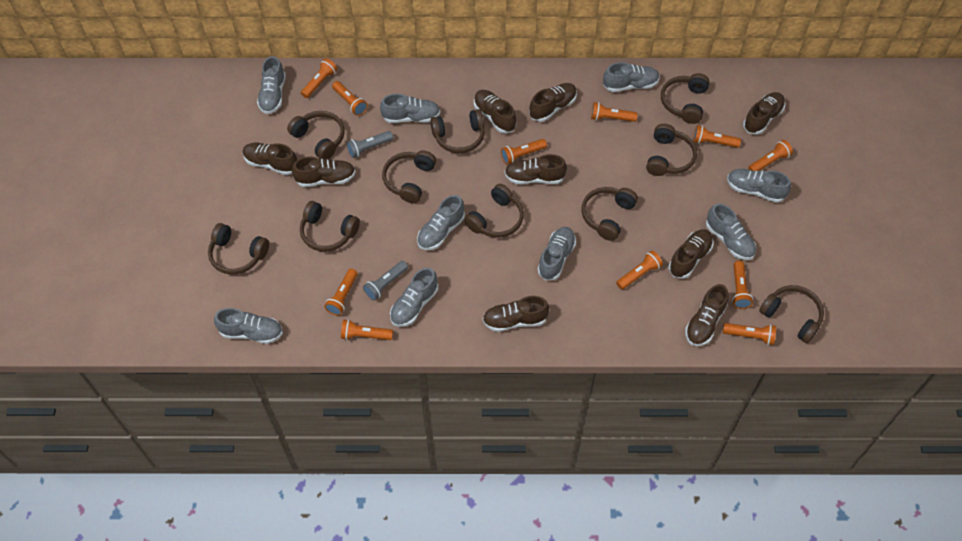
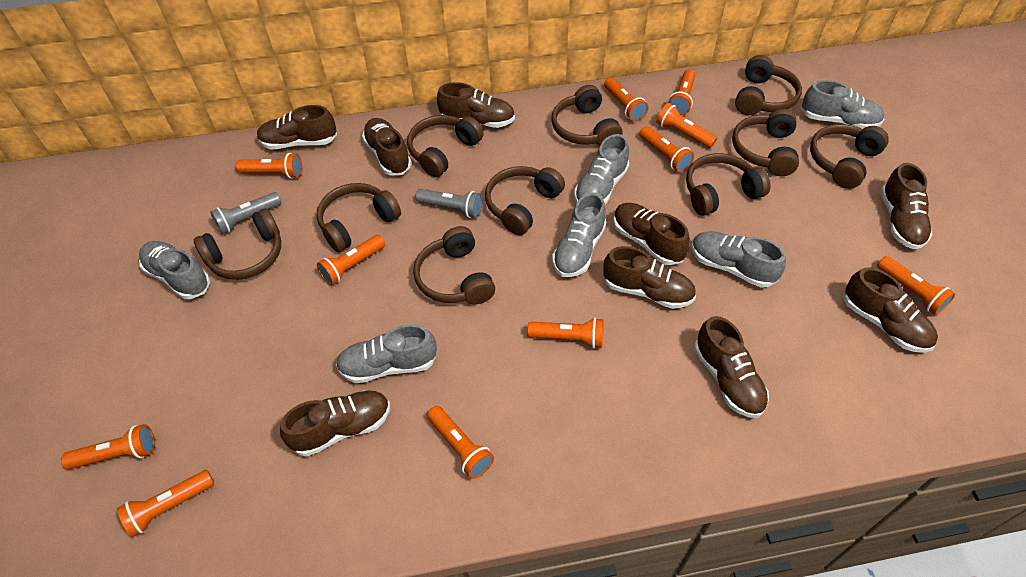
grey shoe: 9 -> 6

